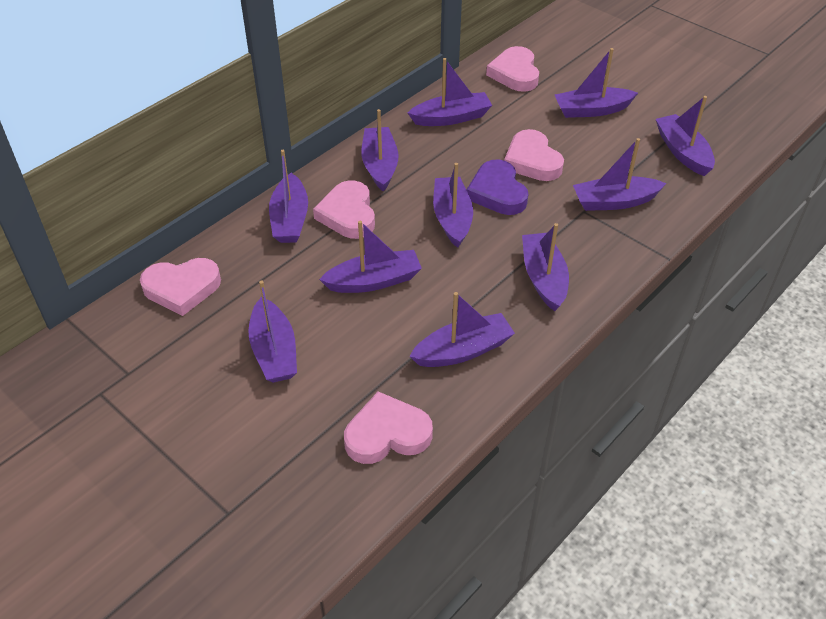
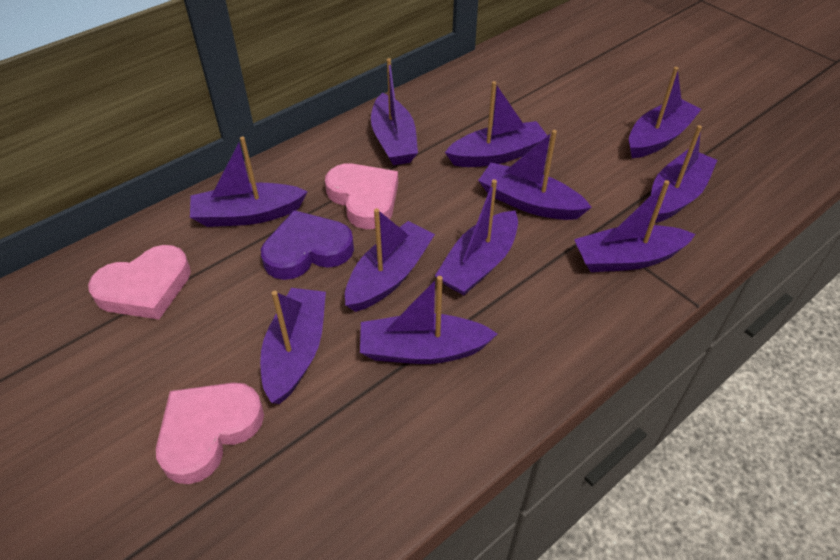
pink heart: 5 -> 3

